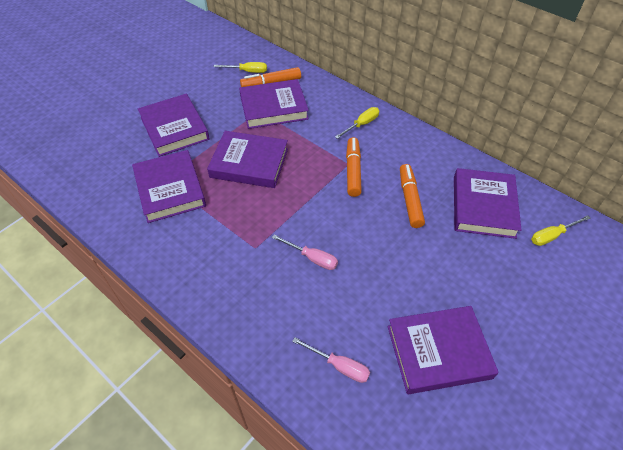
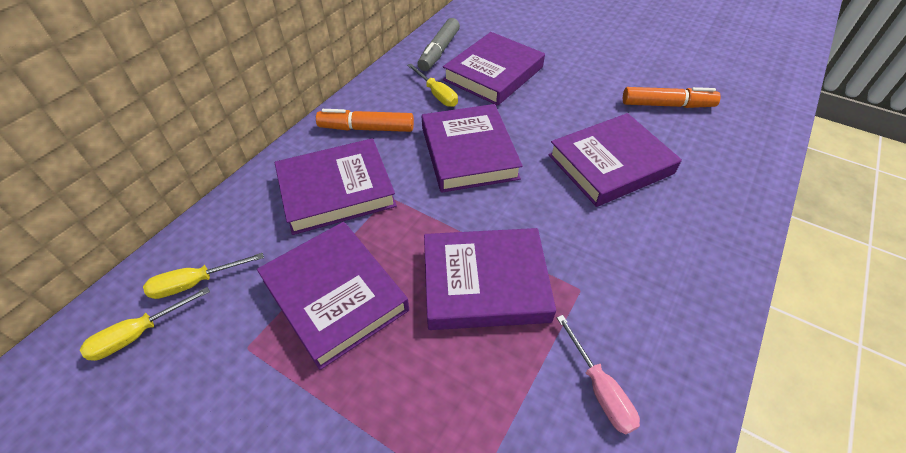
grey marker: 0 -> 1
orange marker: 3 -> 2
pink screwdriver: 2 -> 1

